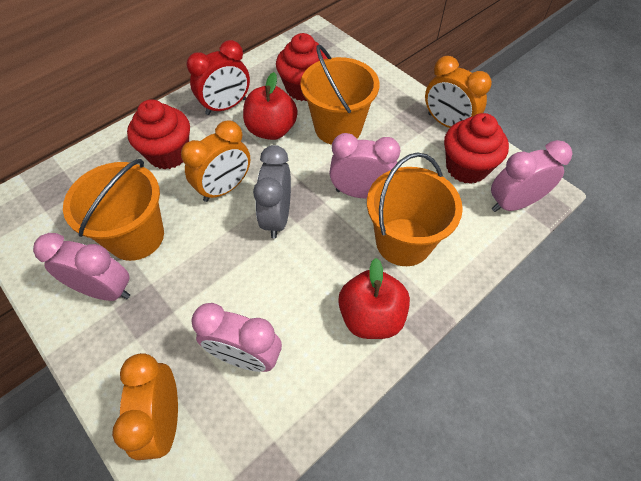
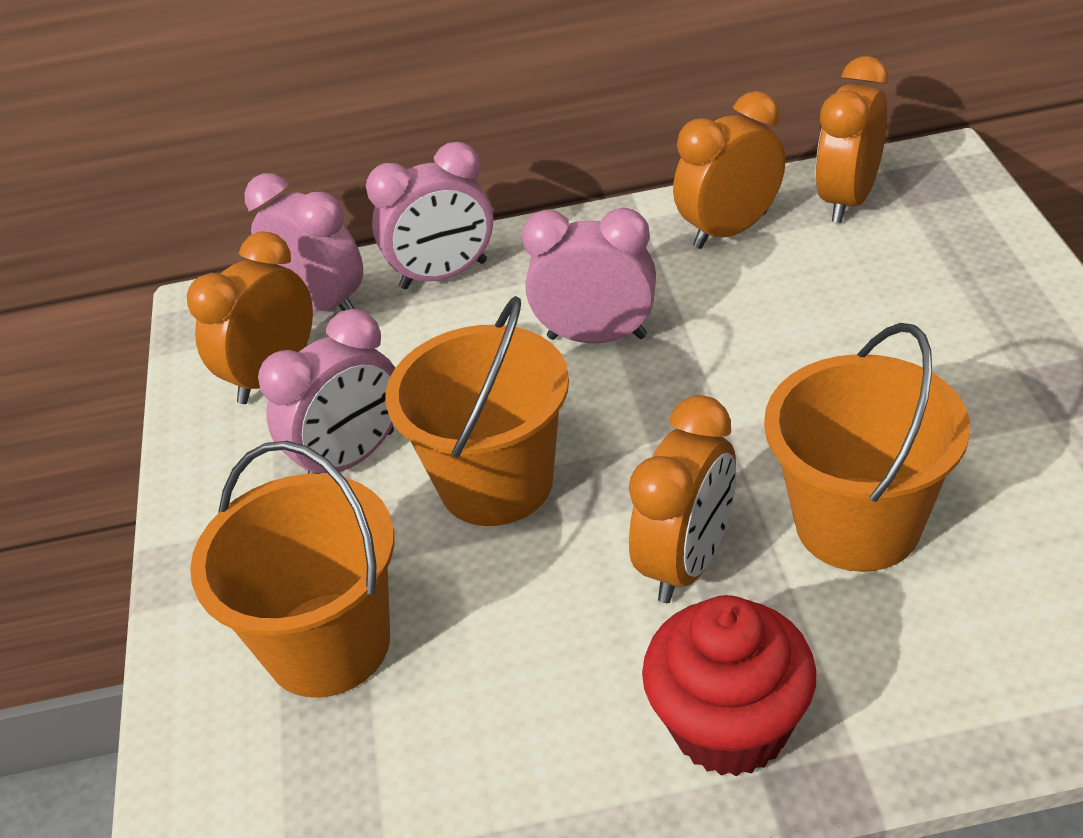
grey clock: 1 -> 0
orange clock: 3 -> 4
red apple: 2 -> 0
red clock: 1 -> 0
red cupcake: 3 -> 1

